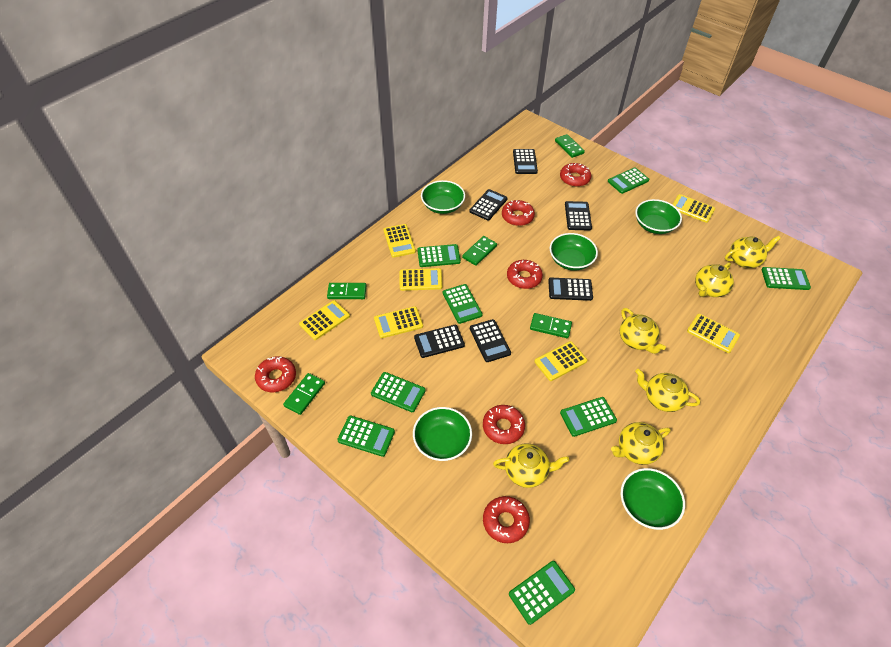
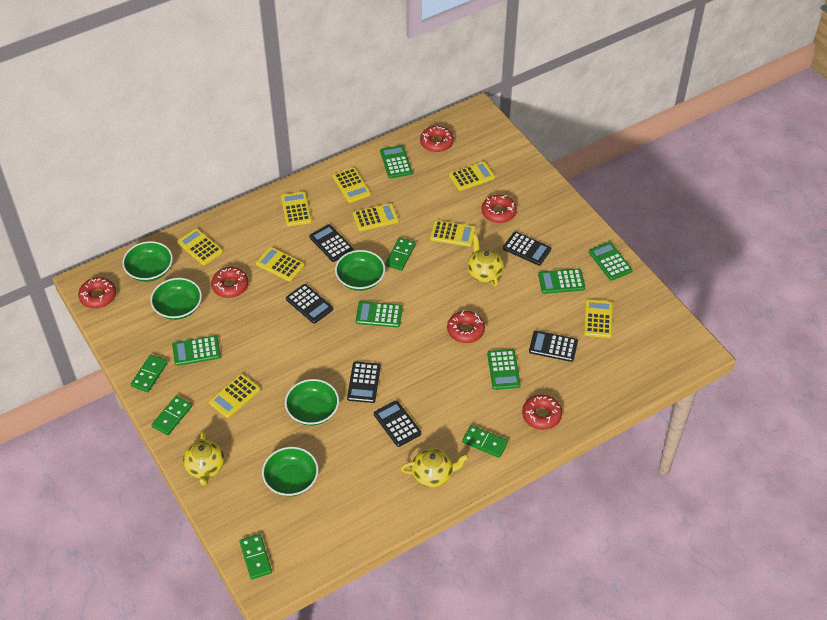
green calculator: 8 -> 6
yellow calculator: 7 -> 9
yellow teapot: 6 -> 3

